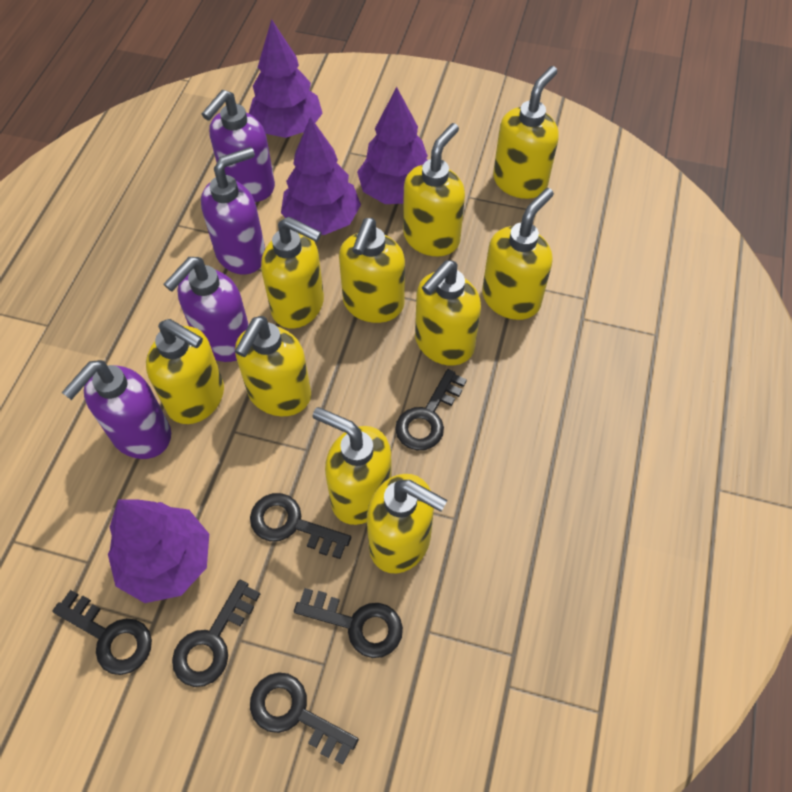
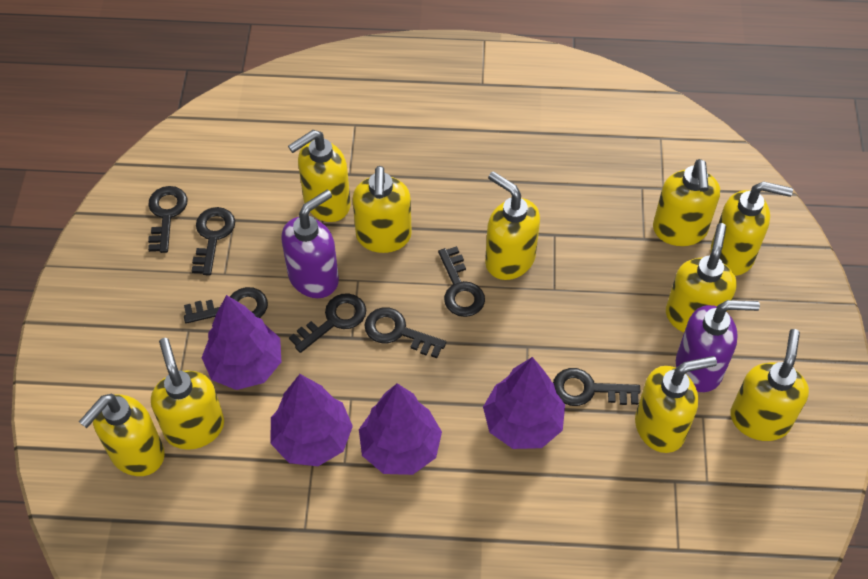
black key: 6 -> 7
purple soap dispenser: 4 -> 2

